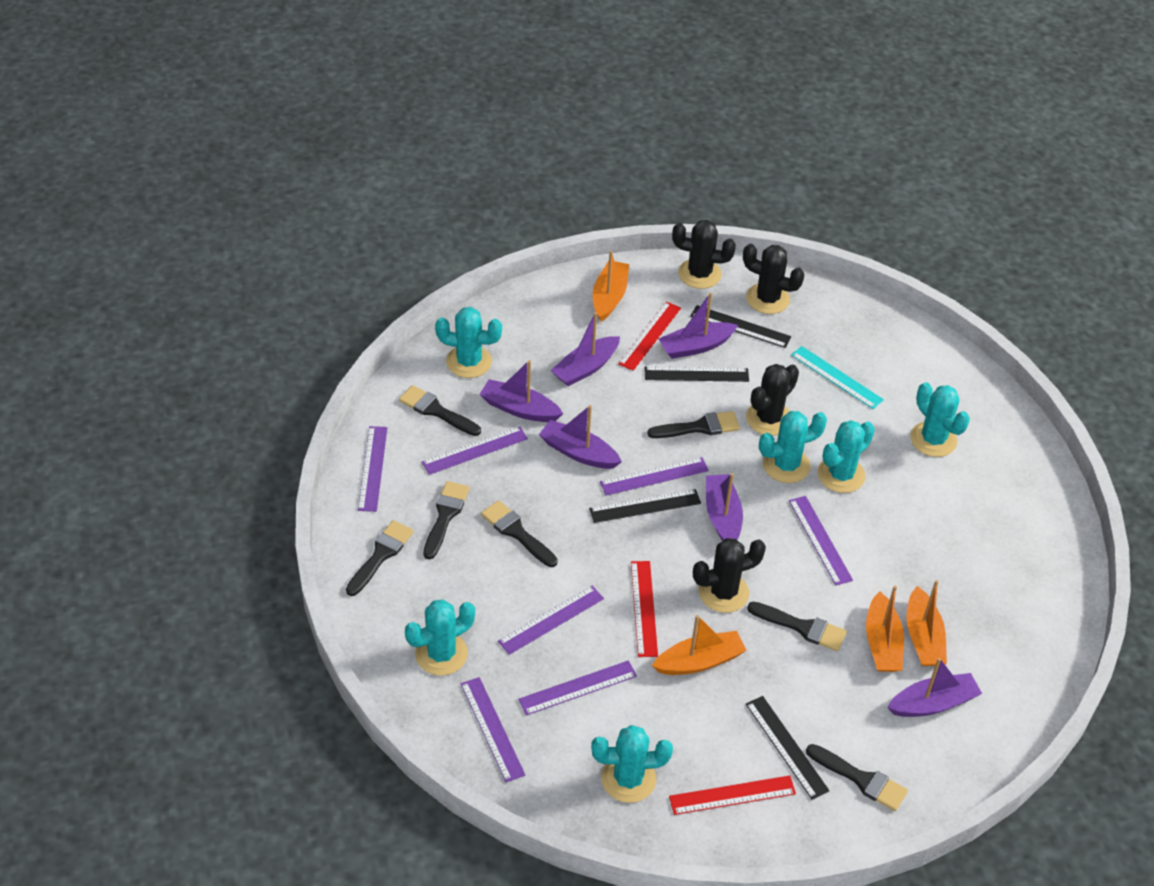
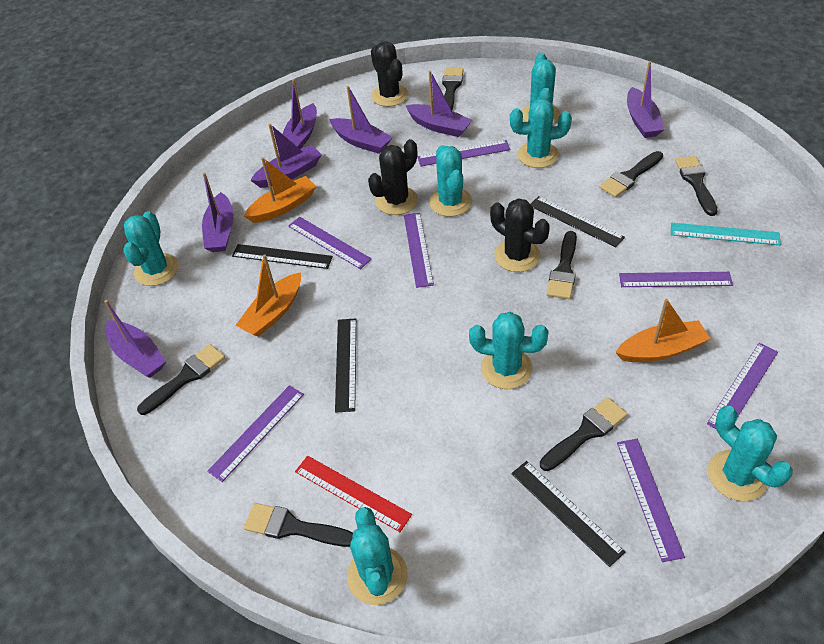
black cactus: 4 -> 3
orange boat: 4 -> 3
purple boat: 6 -> 7
red ruler: 3 -> 1
turquoise cactus: 6 -> 7

